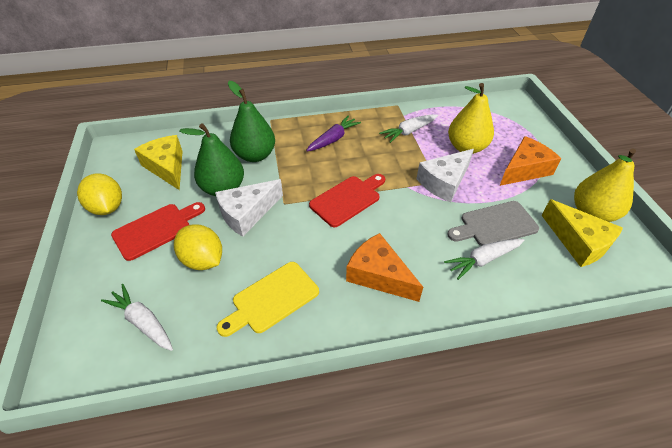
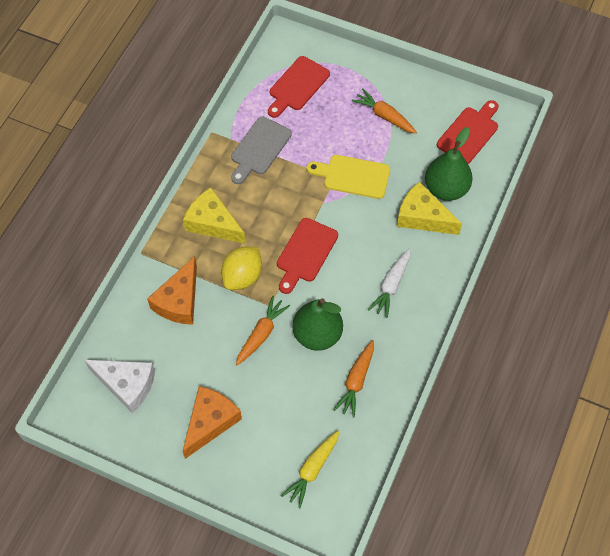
orange carrot: 0 -> 3
purple carrot: 1 -> 0
red cutting board: 2 -> 3
white carrot: 3 -> 1
white cheese: 2 -> 1
yellow carrot: 0 -> 1
yellow lemon: 2 -> 1
yellow pear: 2 -> 0

